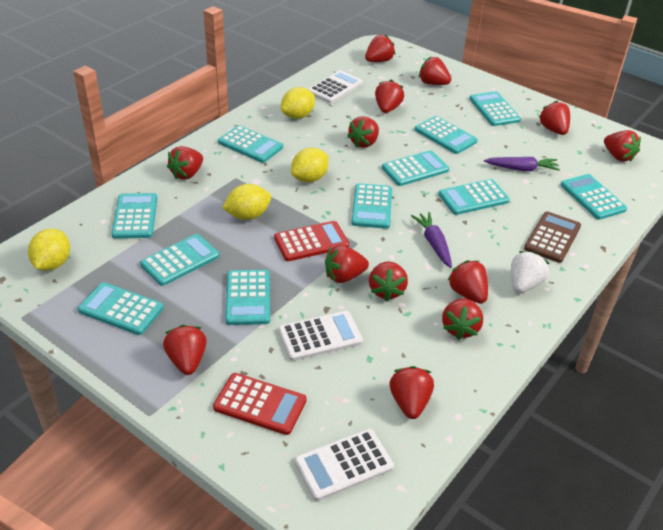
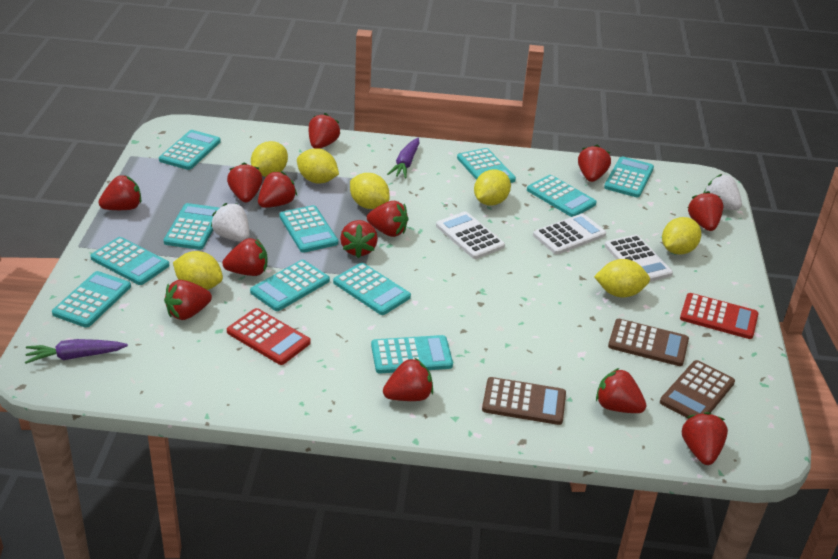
brown calculator: 1 -> 3
white strawberry: 1 -> 2
yellow lemon: 4 -> 7

